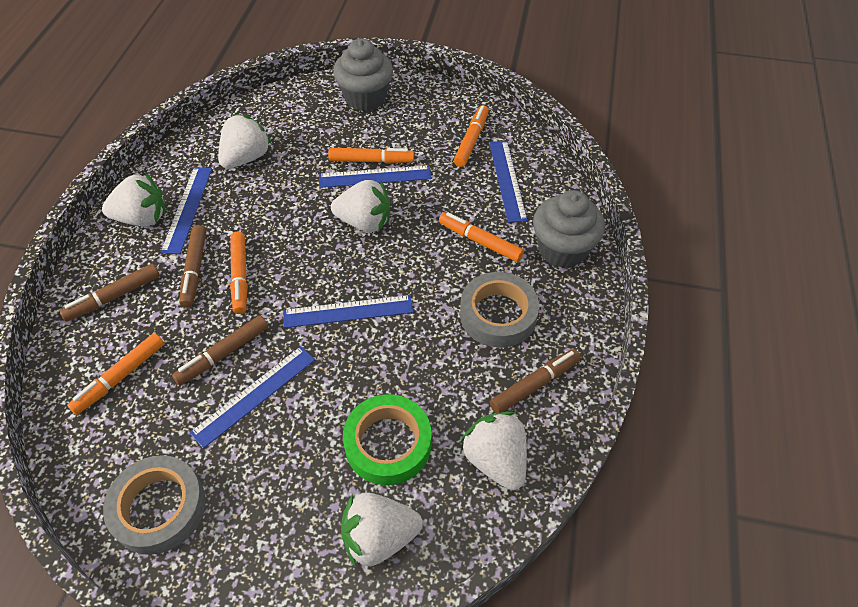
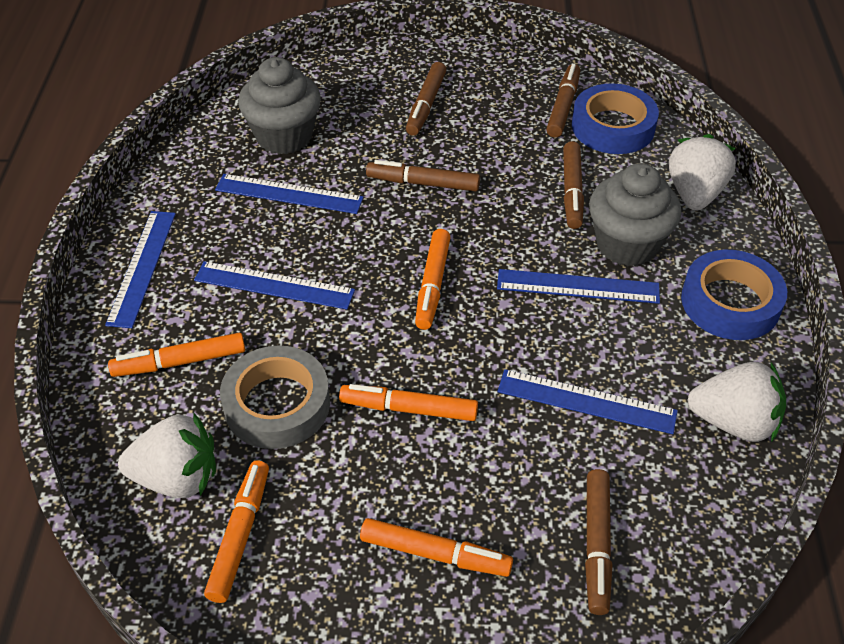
blue tape: 0 -> 2
brown marker: 4 -> 5
green tape: 1 -> 0
grey tape: 2 -> 1
white strawberry: 5 -> 3

